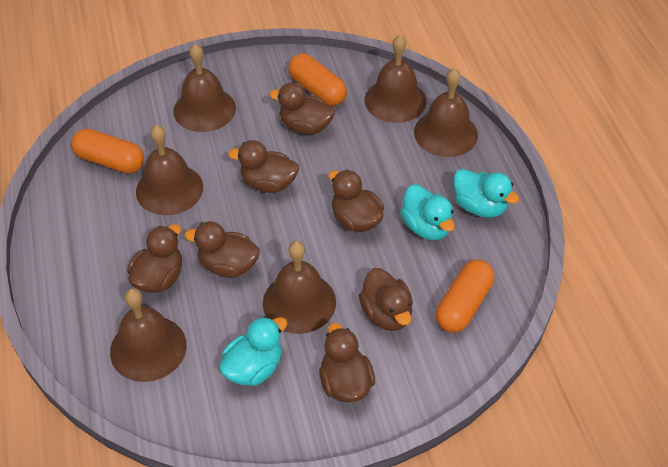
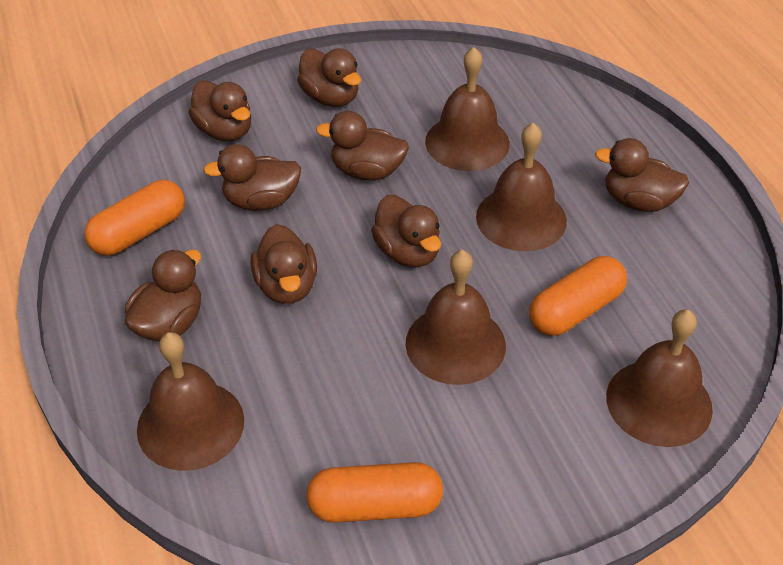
brown bell: 6 -> 5
brown duck: 7 -> 8
turquoise duck: 3 -> 0

